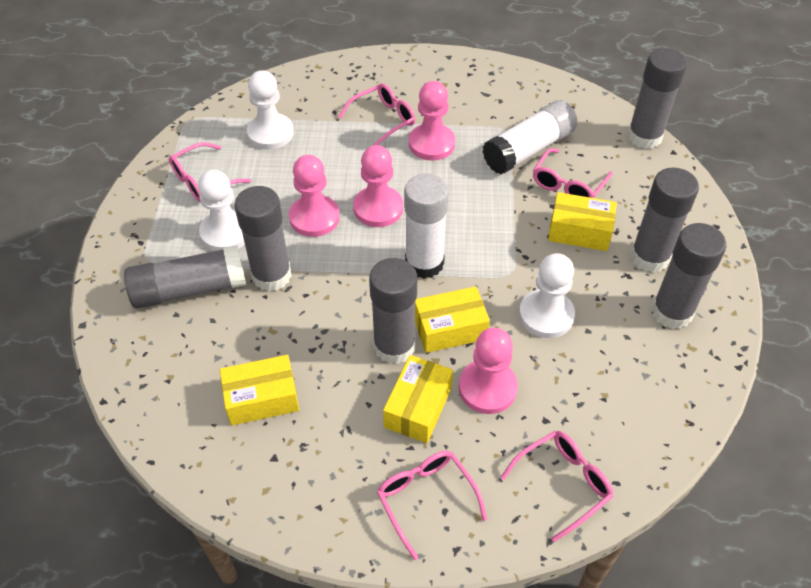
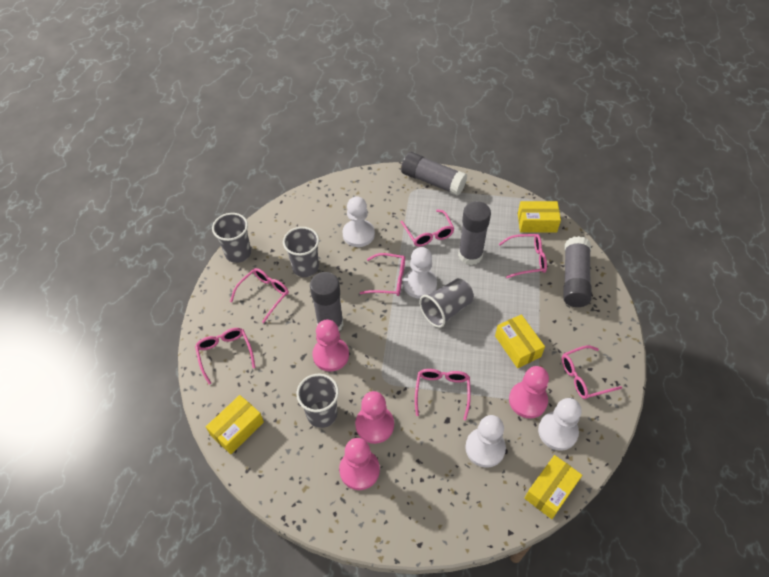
grey cup: 0 -> 4
grey glue stick: 6 -> 4
pink glasses: 5 -> 7
white glue stick: 2 -> 0
white pawn: 3 -> 4

